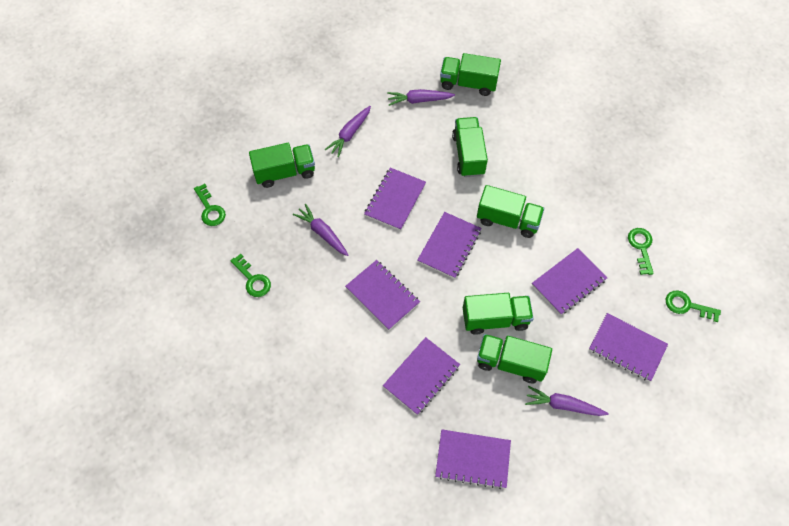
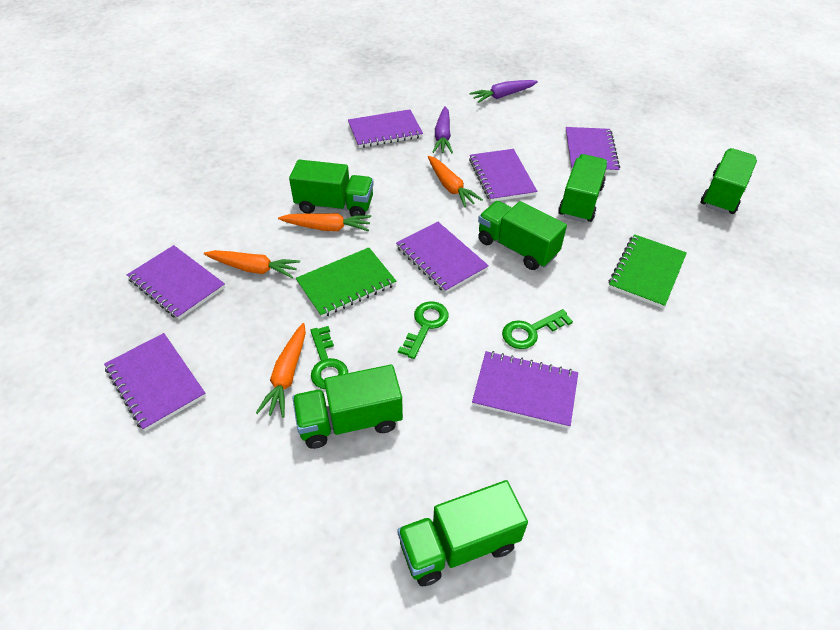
green key: 4 -> 3
green notebook: 0 -> 2
orange carrot: 0 -> 4
purple carrot: 4 -> 2

